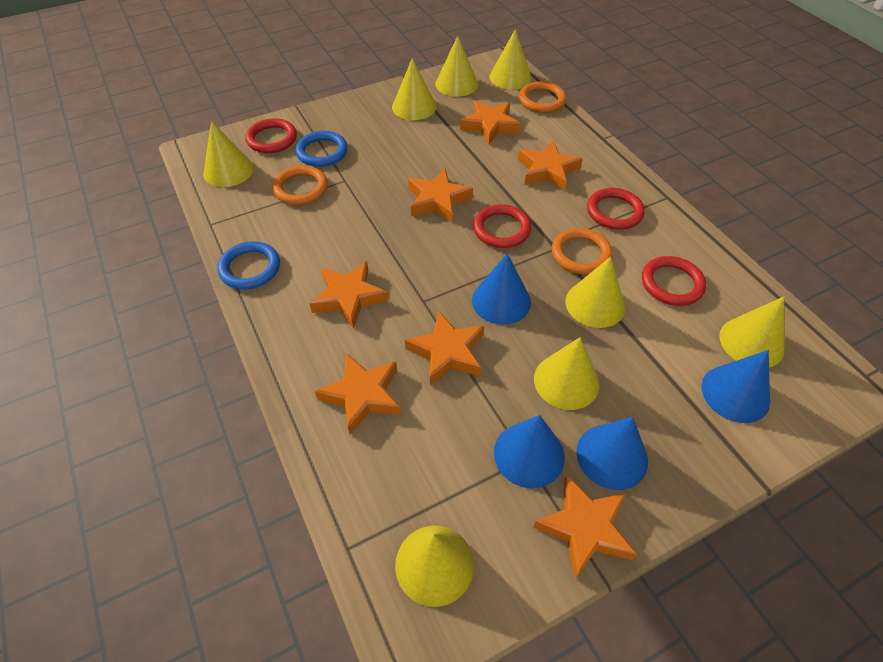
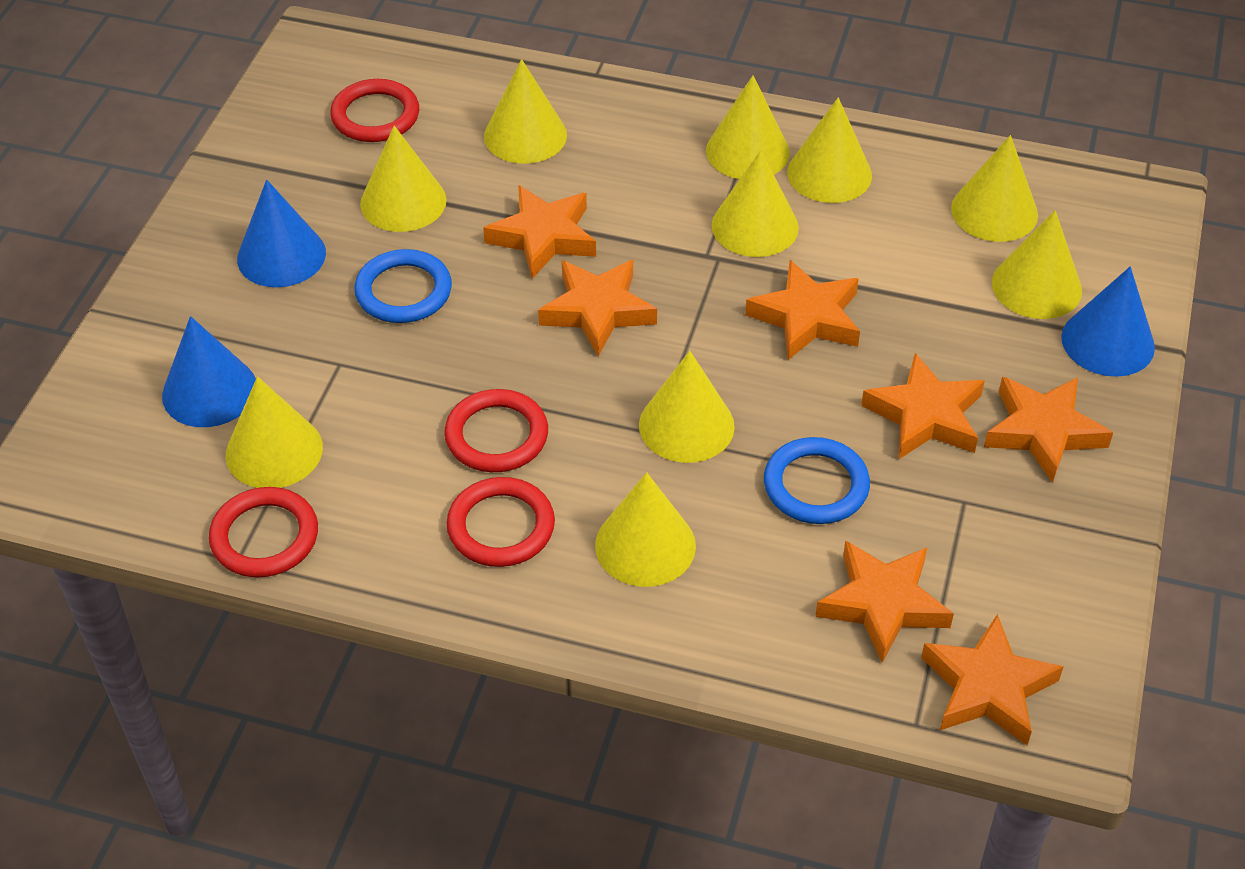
blue cone: 4 -> 3
orange ring: 3 -> 0
yellow cone: 8 -> 10

